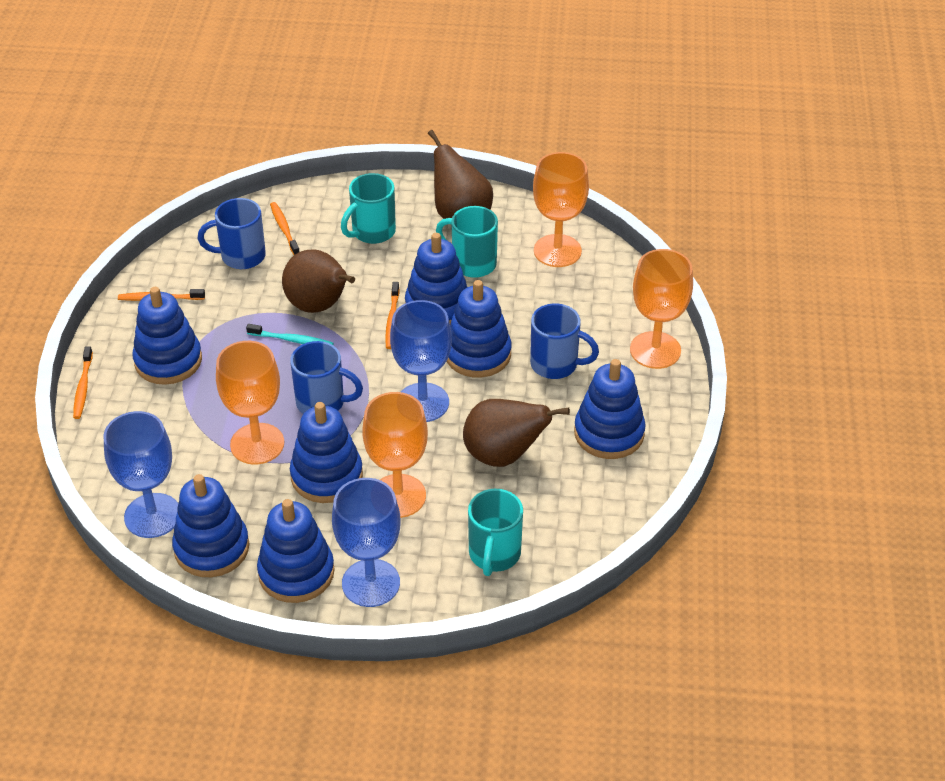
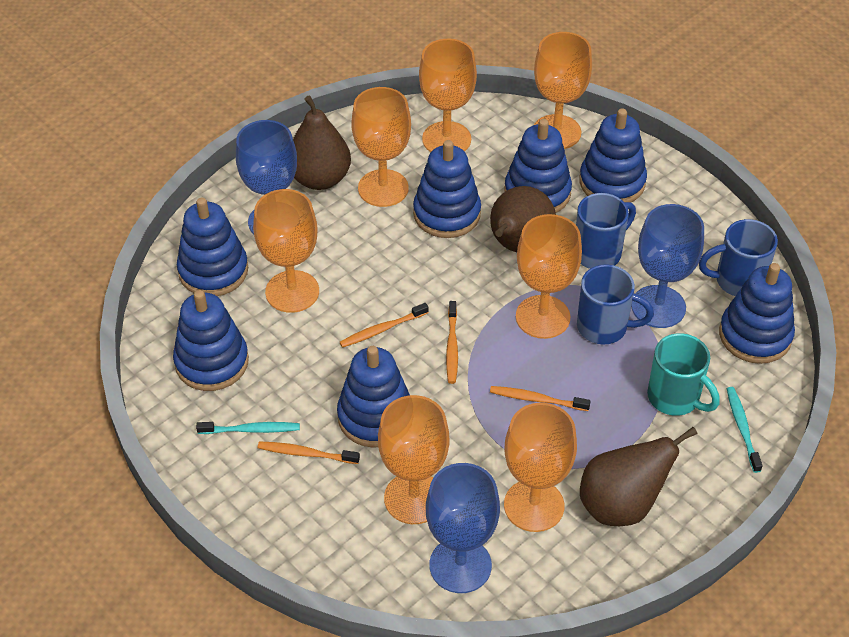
orange goblet: 4 -> 7
turquoise mug: 3 -> 1
turquoise toothbrush: 1 -> 2

